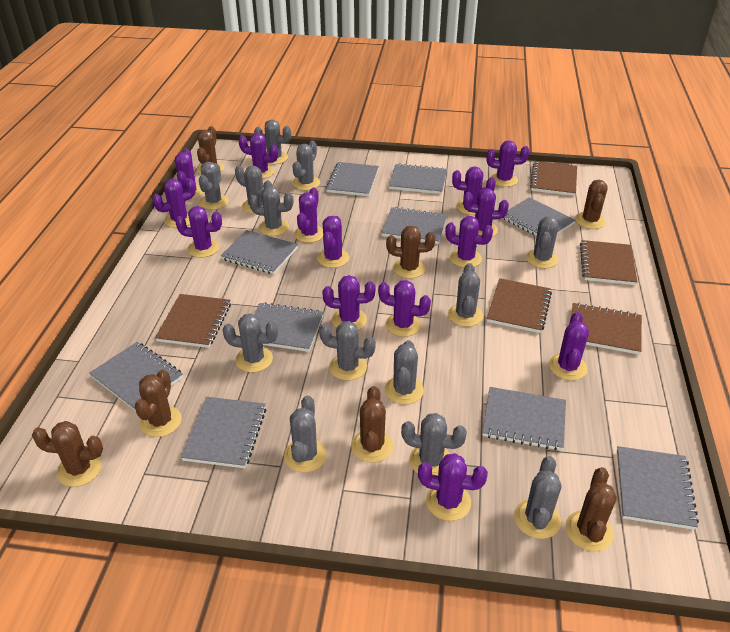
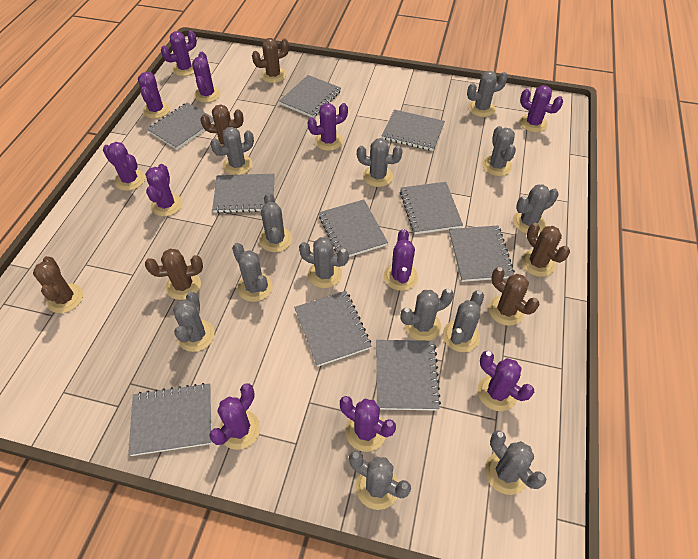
brown cactus: 7 -> 6
brown notebook: 5 -> 0
purple cactus: 14 -> 11

